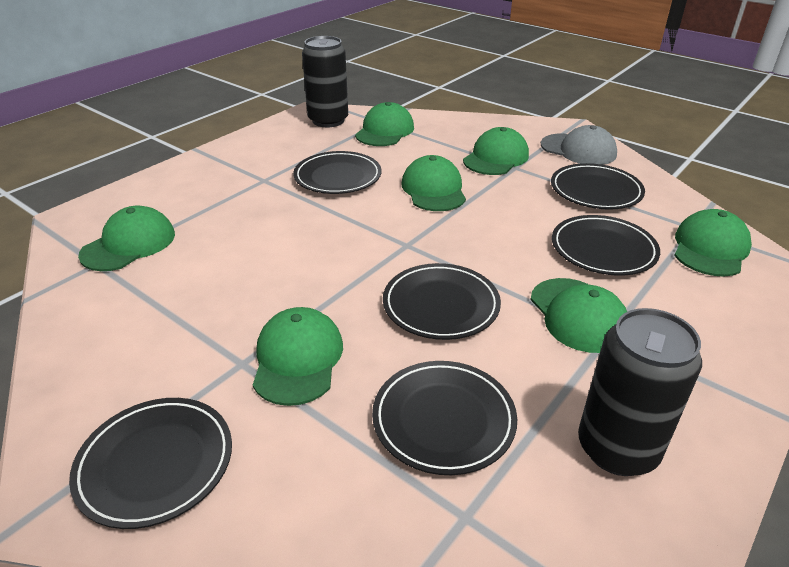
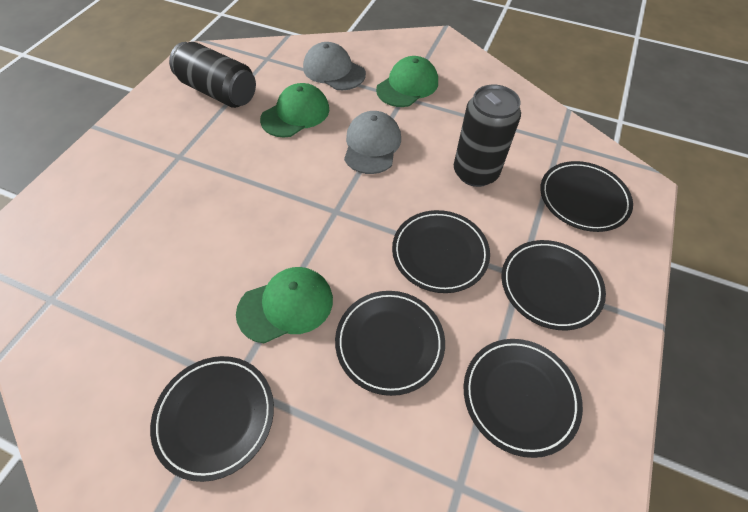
green cap: 7 -> 3
grey cap: 1 -> 2

